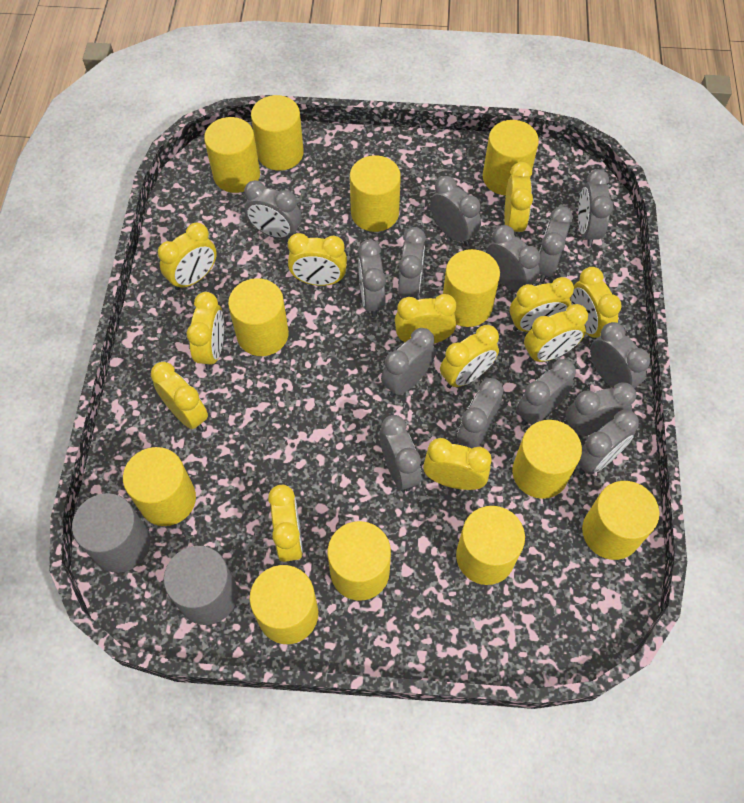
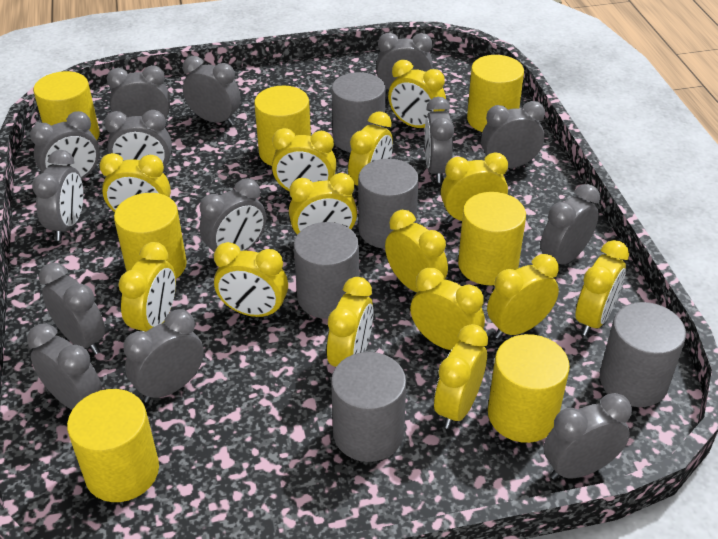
grey cylinder: 2 -> 5
yellow clock: 12 -> 14
yellow cylinder: 12 -> 7

